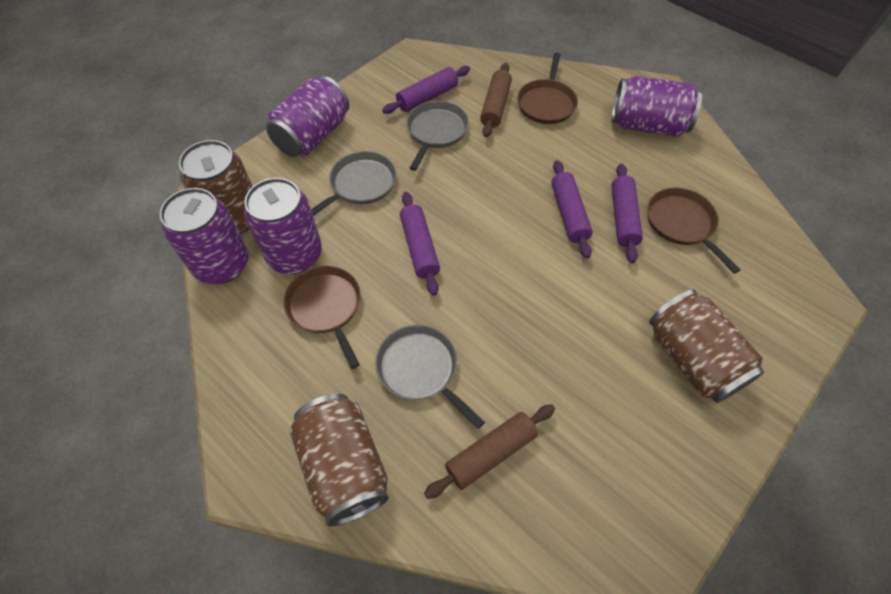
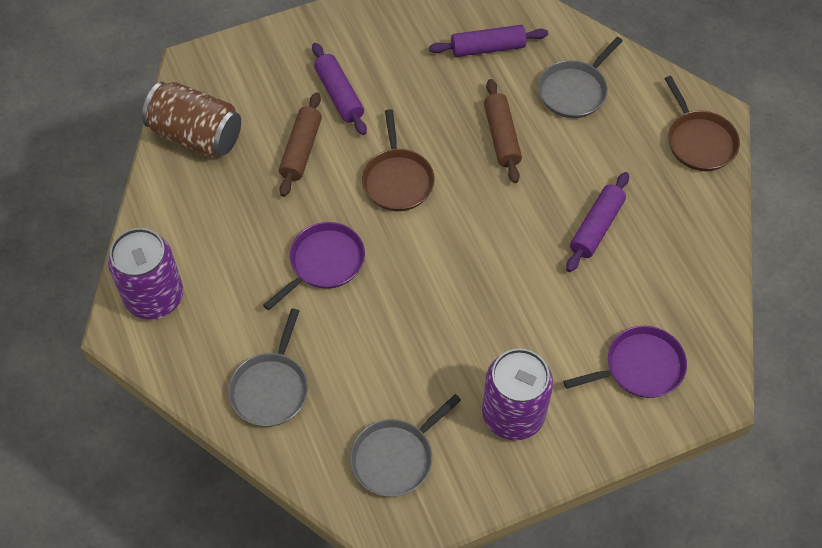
brown can: 3 -> 1
brown pan: 3 -> 2
purple can: 4 -> 2
purple pan: 0 -> 2
purple rolling pin: 4 -> 3

